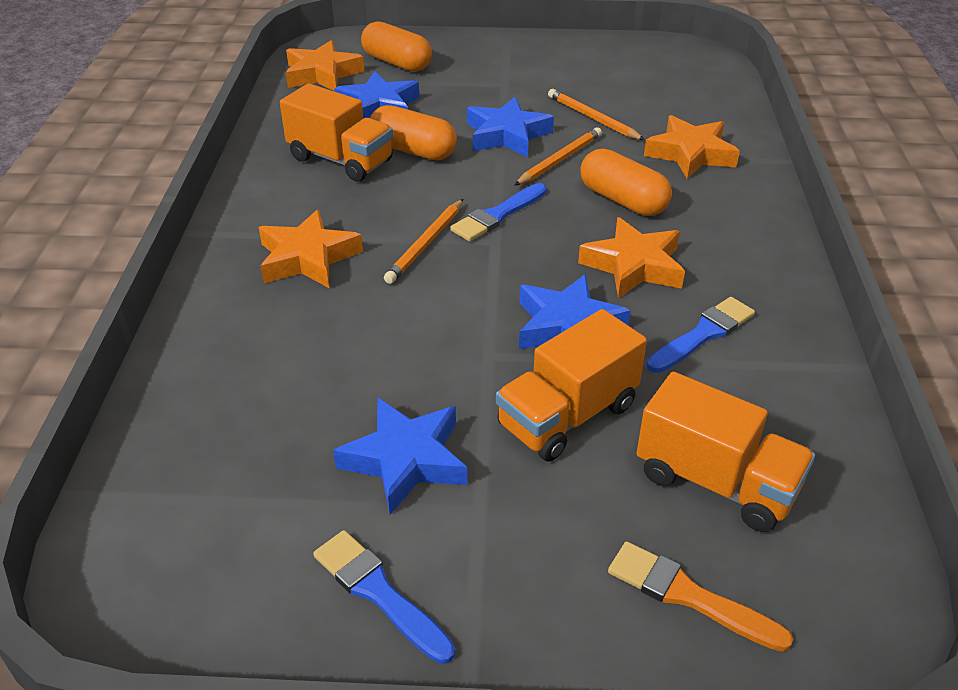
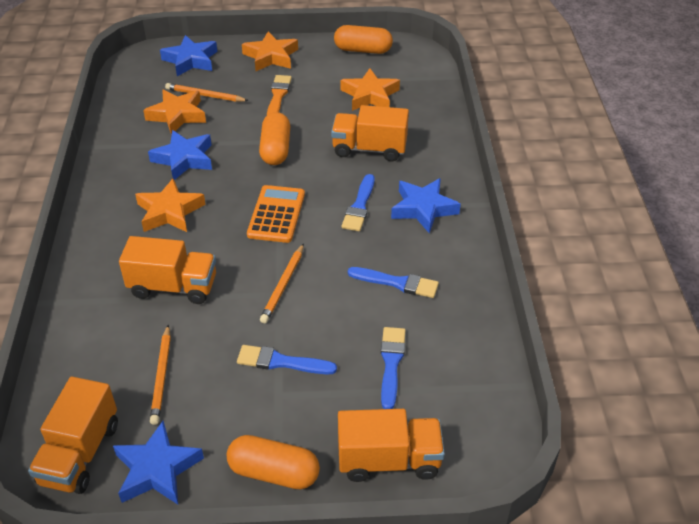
blue brush: 3 -> 4
orange calculator: 0 -> 1
orange truck: 3 -> 4

